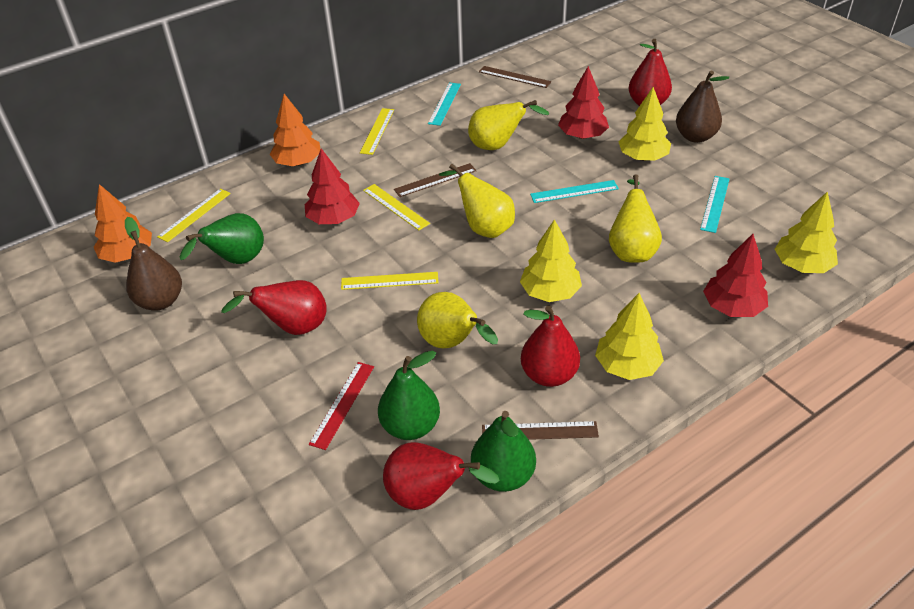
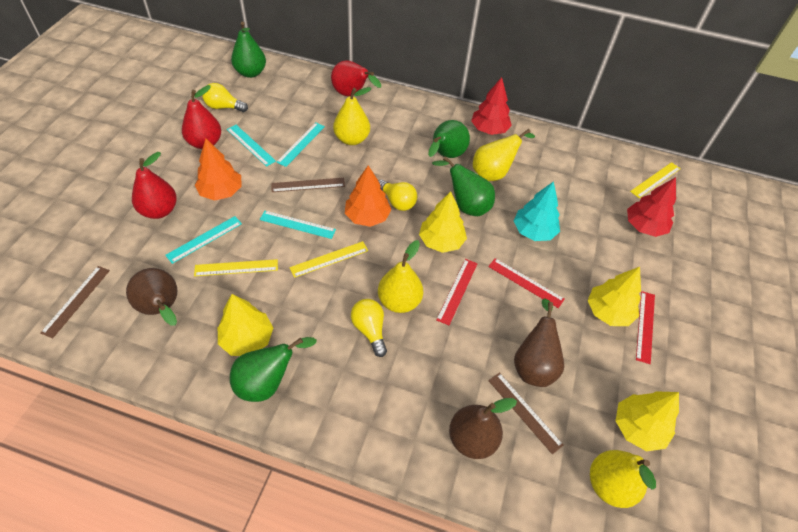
brown pear: 2 -> 3
green pear: 3 -> 4
red pear: 4 -> 3
red ruler: 1 -> 3
red tree: 3 -> 2
turquoise ruler: 3 -> 4
turquoise tree: 0 -> 1
yellow light bulb: 0 -> 3
yellow ruler: 4 -> 3

